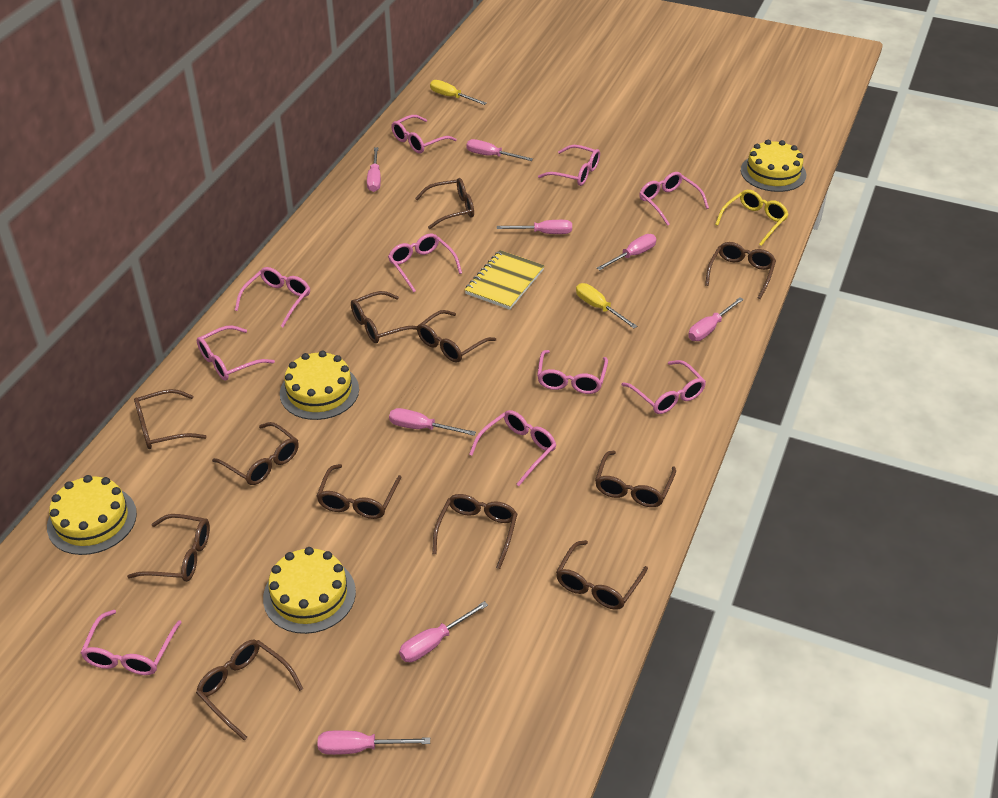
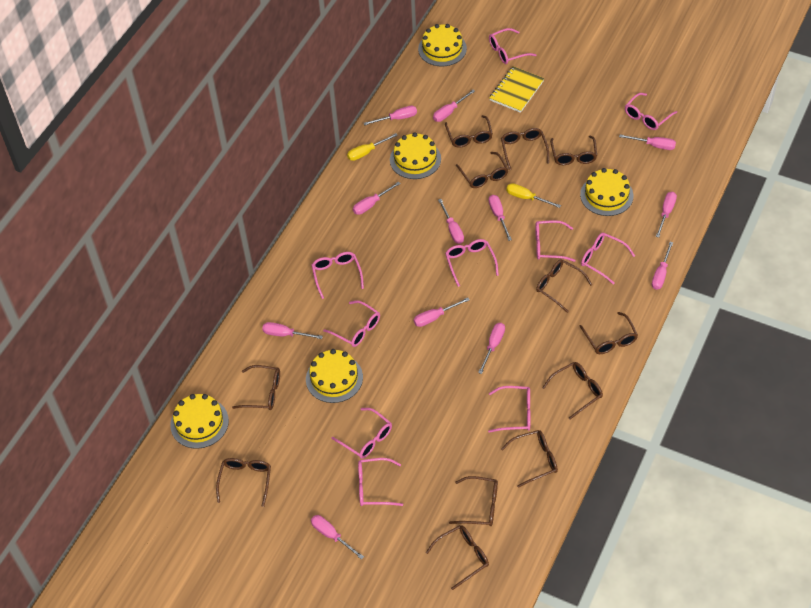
pink screwdriver: 8 -> 12
yellow cake: 4 -> 5
yellow glasses: 1 -> 0

